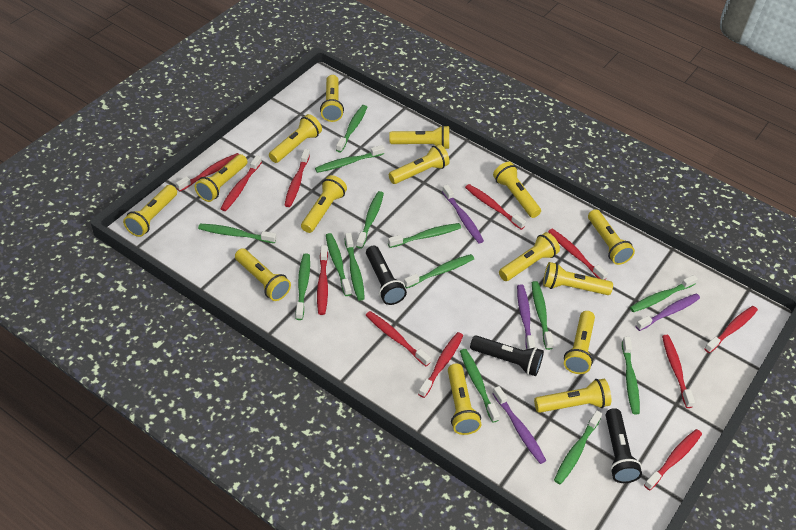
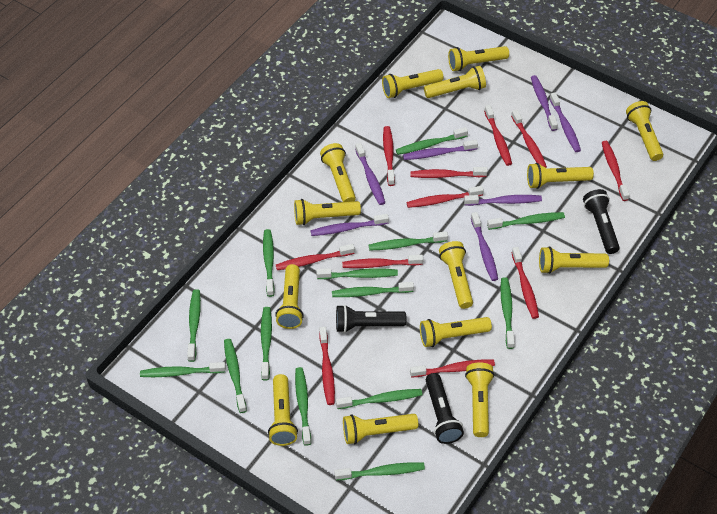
purple toothbrush: 4 -> 7
yellow flashlight: 15 -> 14

